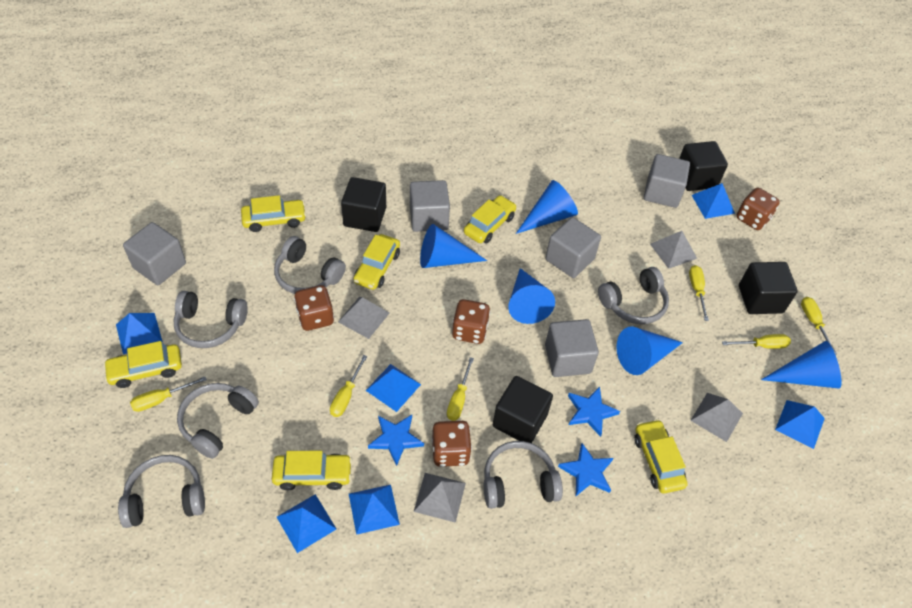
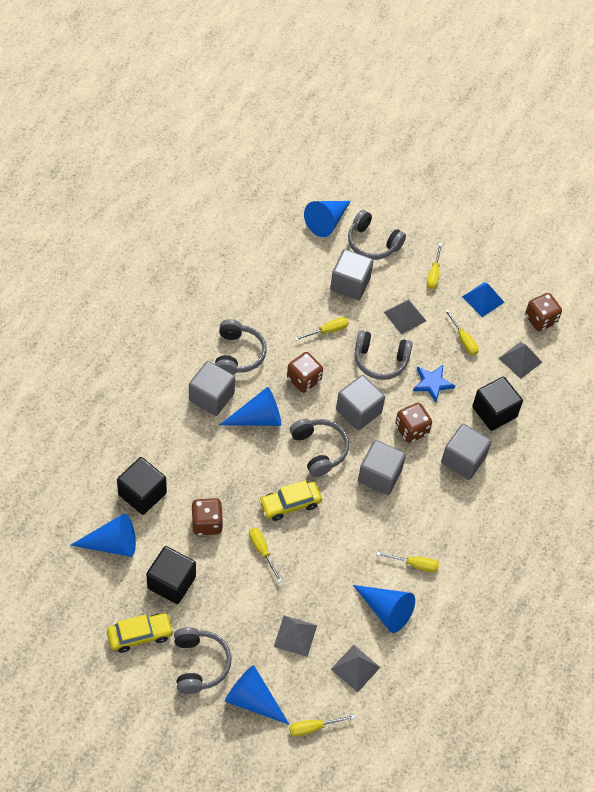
black cube: 4 -> 3
blue pyramid: 6 -> 1
blue star: 3 -> 1
grey headphones: 6 -> 5
yellow car: 6 -> 2

